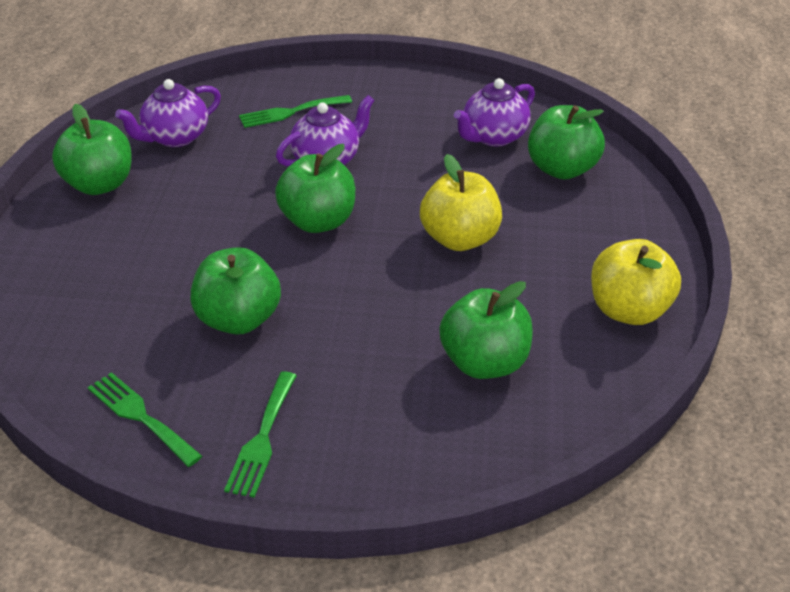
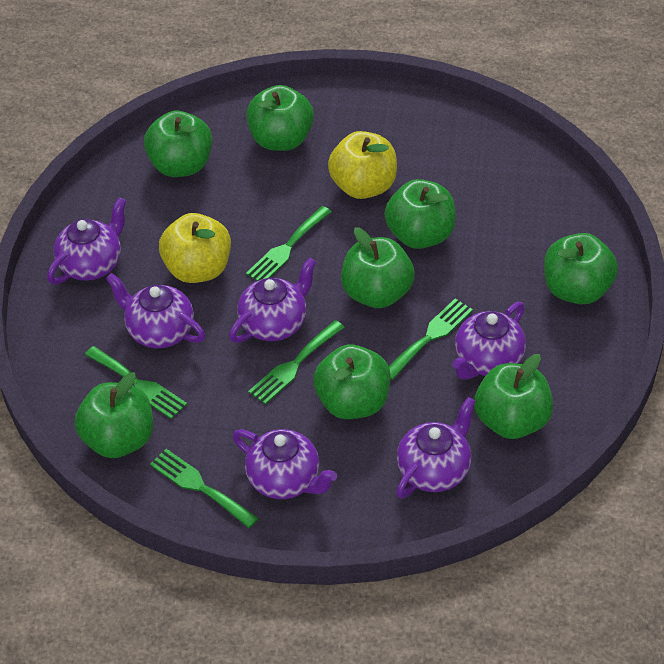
green apple: 5 -> 8
green fork: 3 -> 5
purple teapot: 3 -> 6

